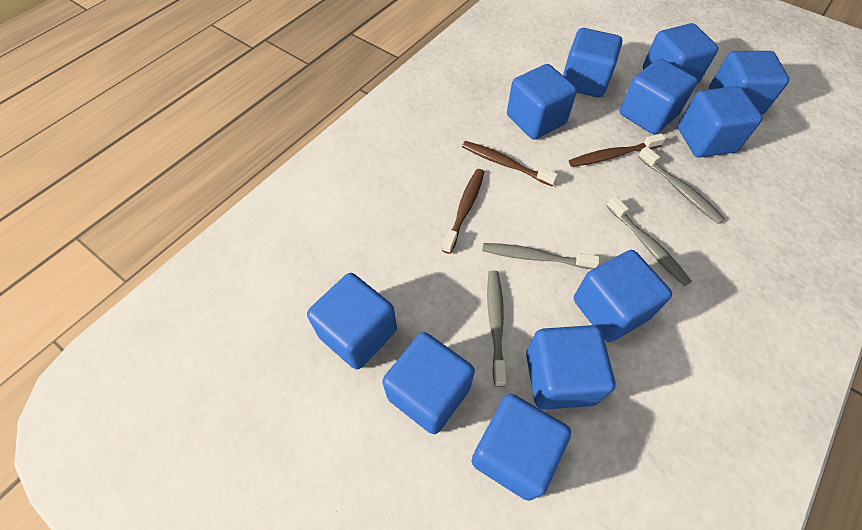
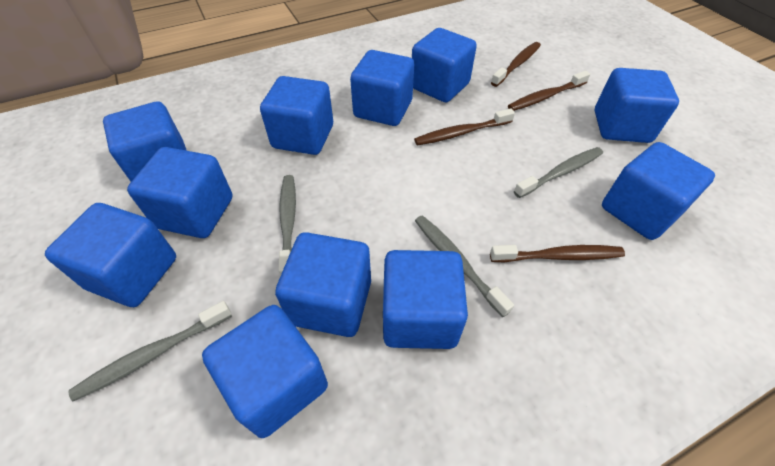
brown toothbrush: 3 -> 4

